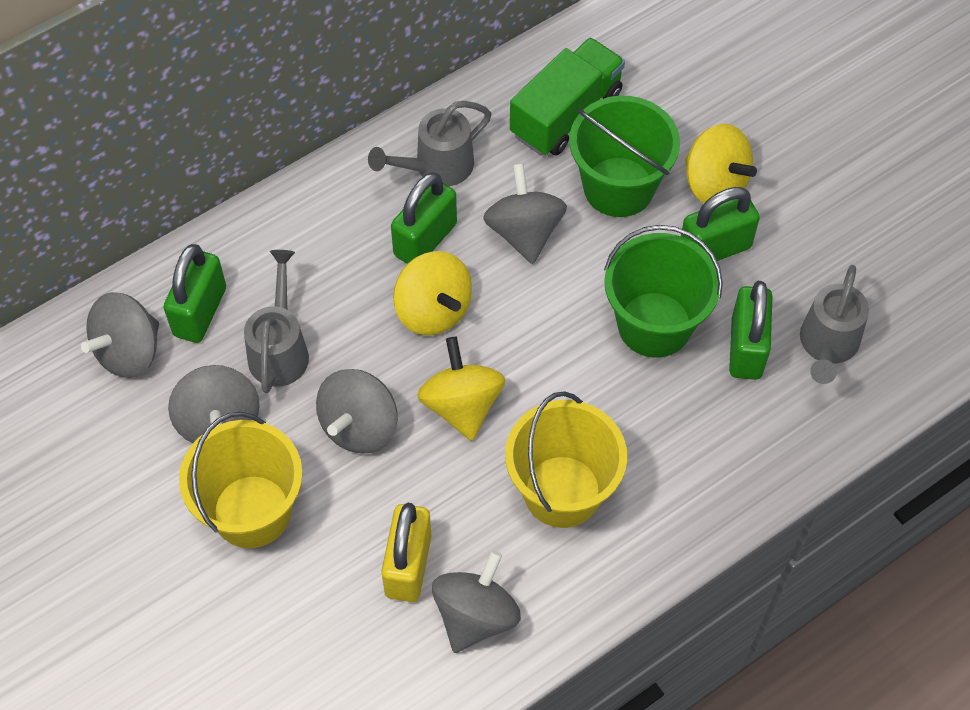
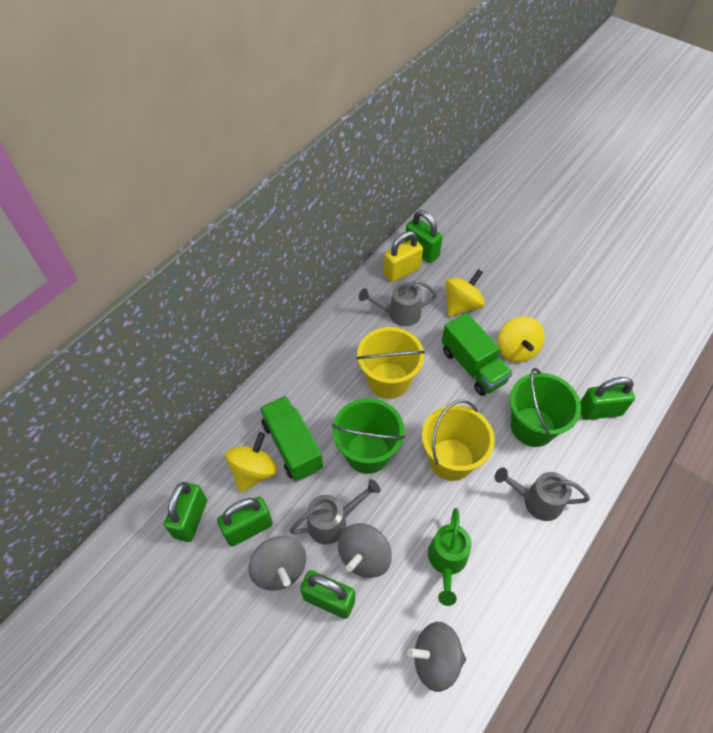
green padlock: 4 -> 5
green truck: 1 -> 2
green watering can: 0 -> 1
grey spinning top: 5 -> 3

